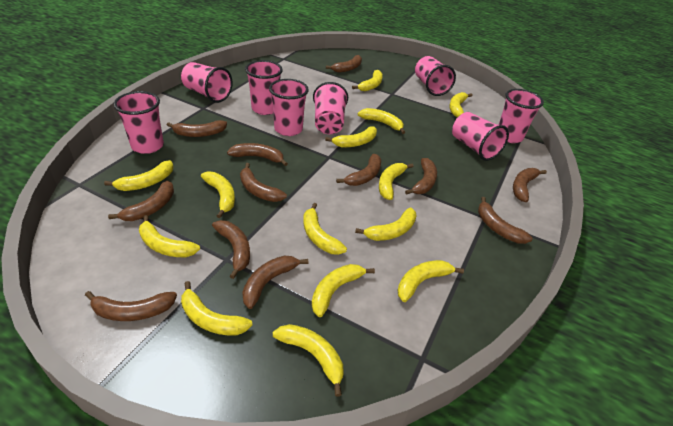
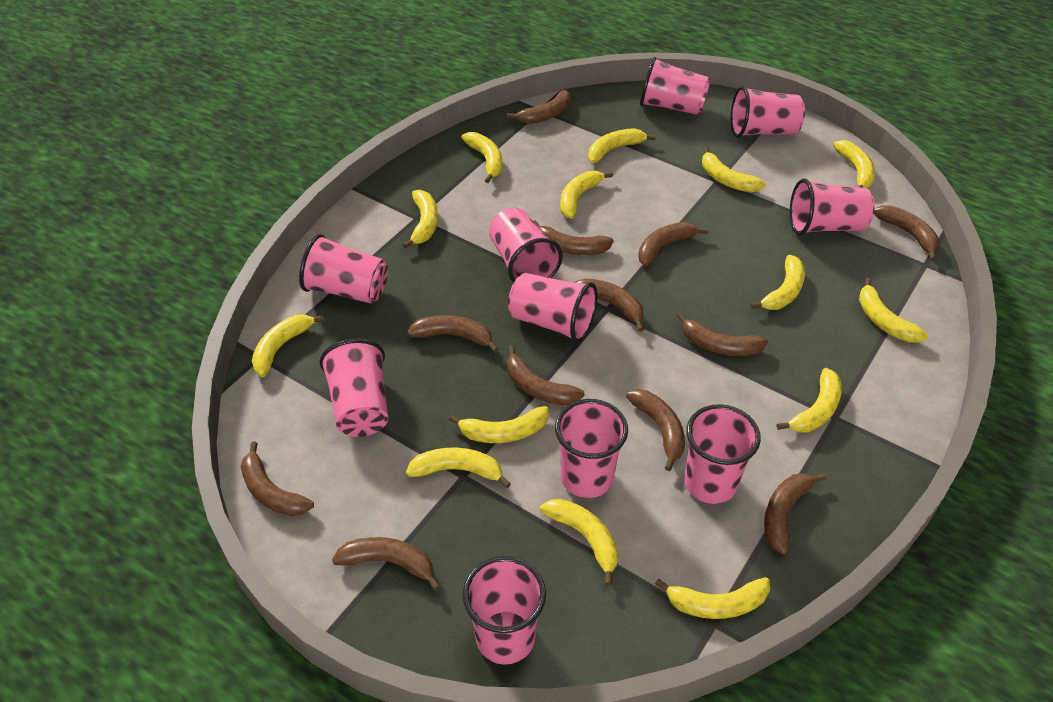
pink cup: 8 -> 10

